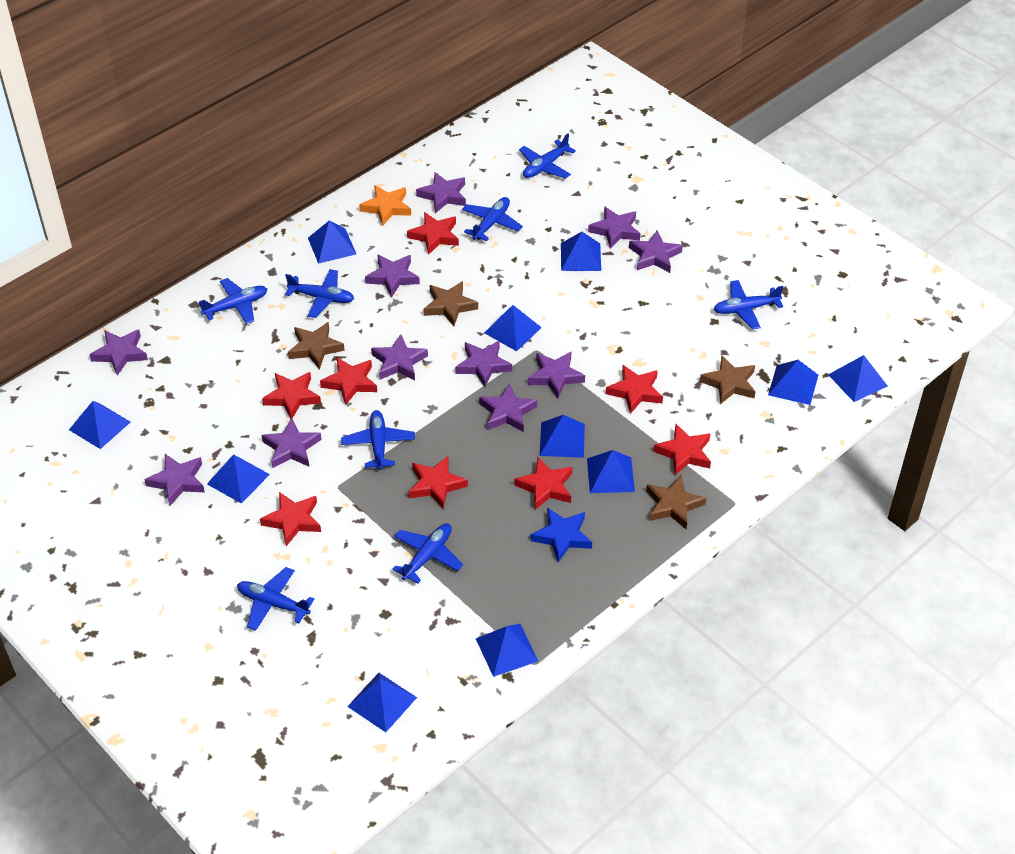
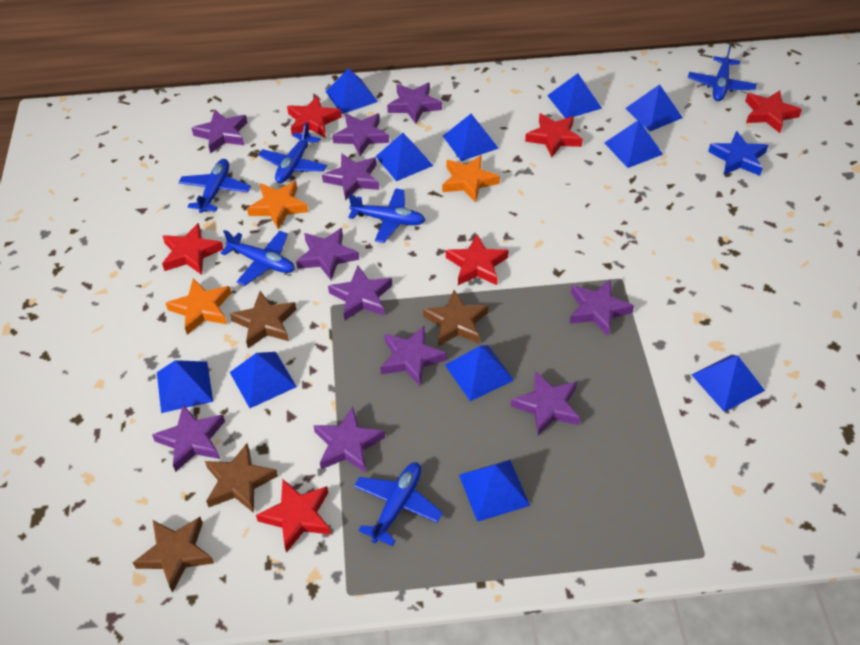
blue plane: 8 -> 6
orange star: 1 -> 3
red star: 8 -> 6

